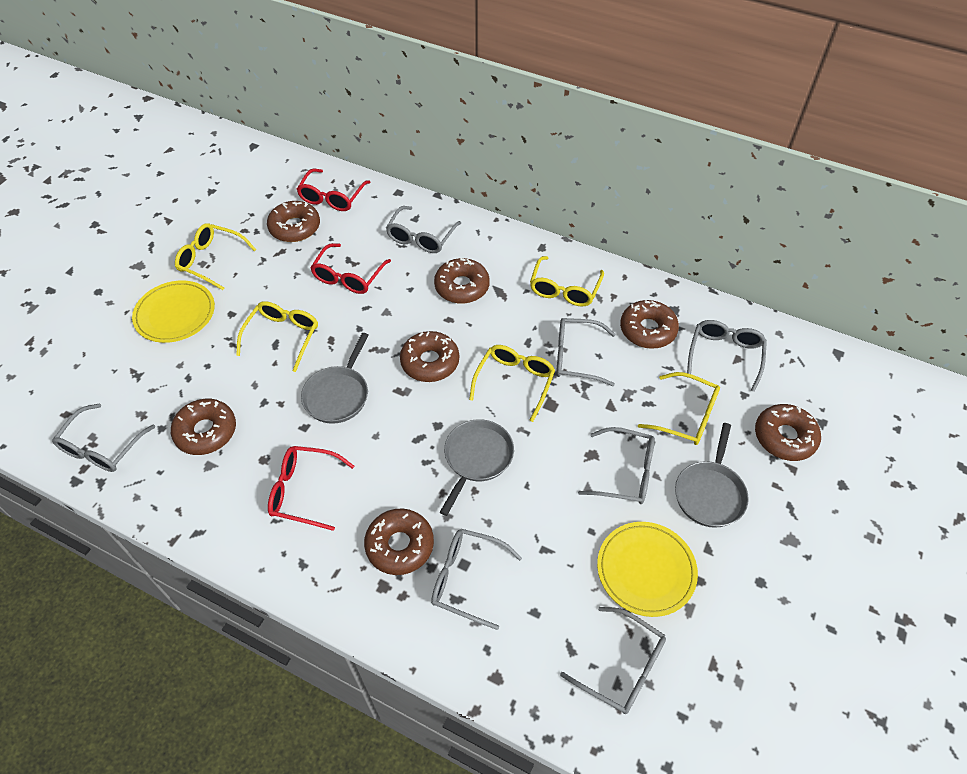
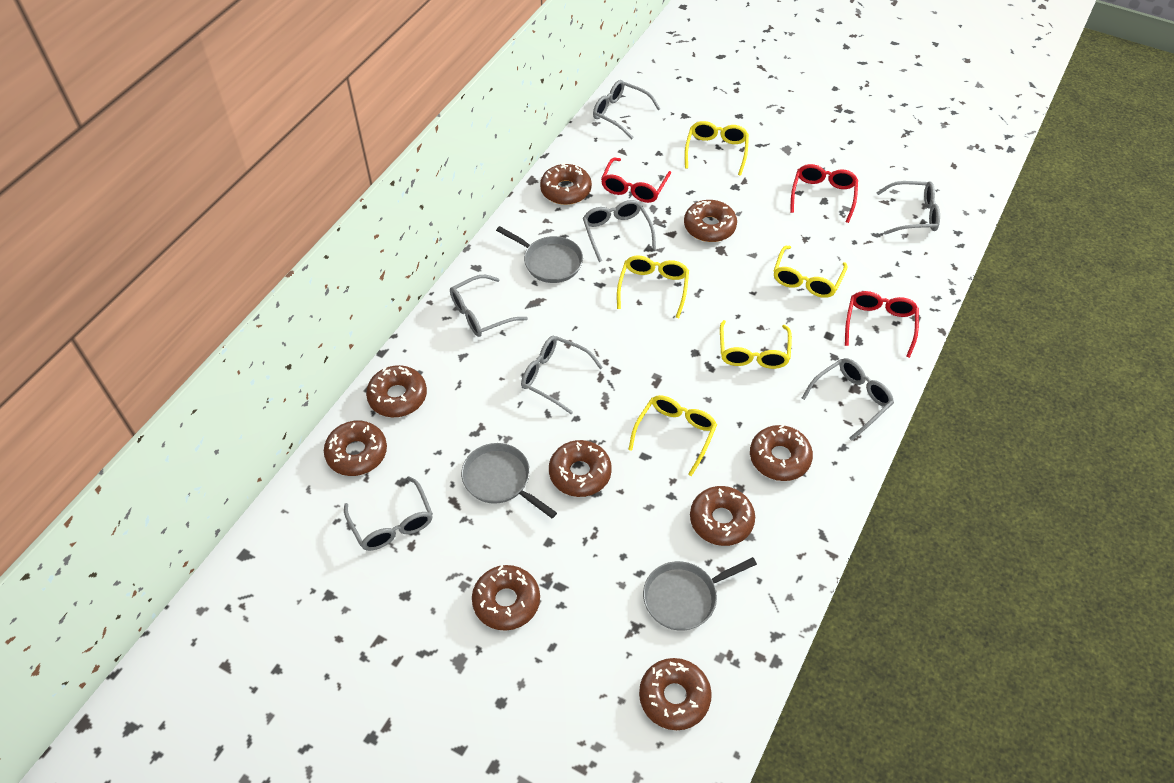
brown donut: 7 -> 9
yellow plate: 2 -> 0

